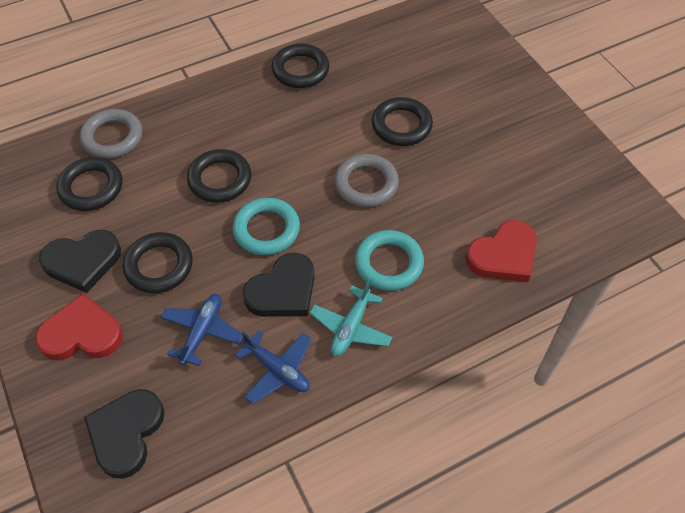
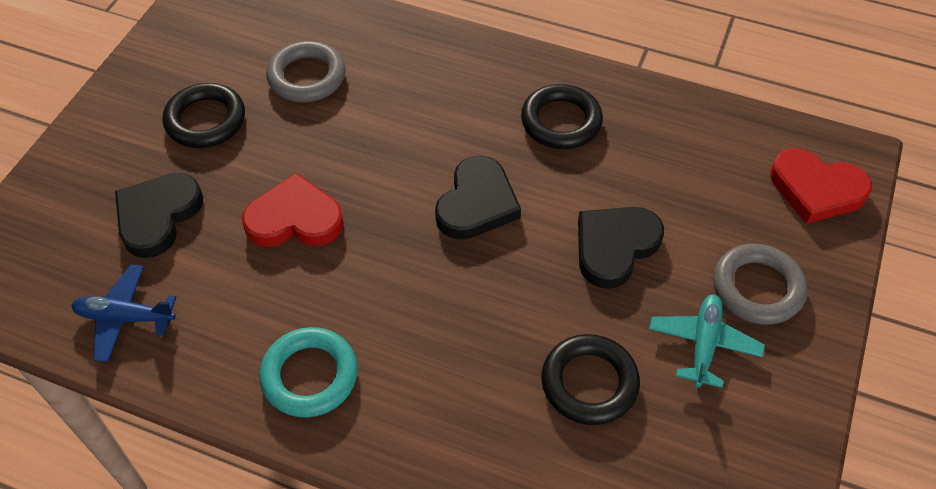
black ring: 5 -> 3
blue plane: 2 -> 1
turquoise ring: 2 -> 1

